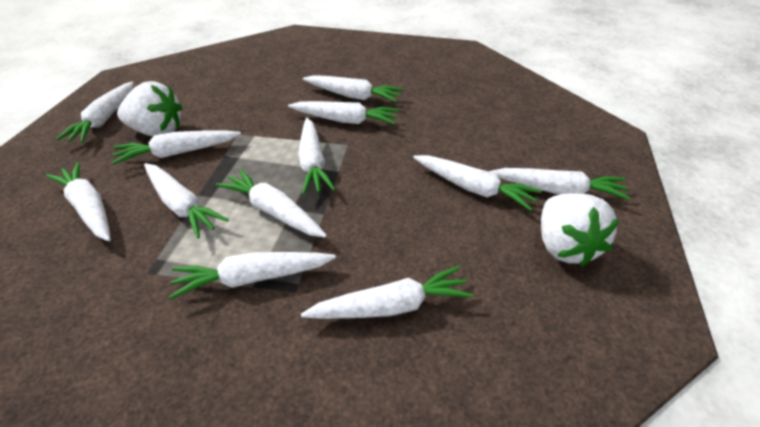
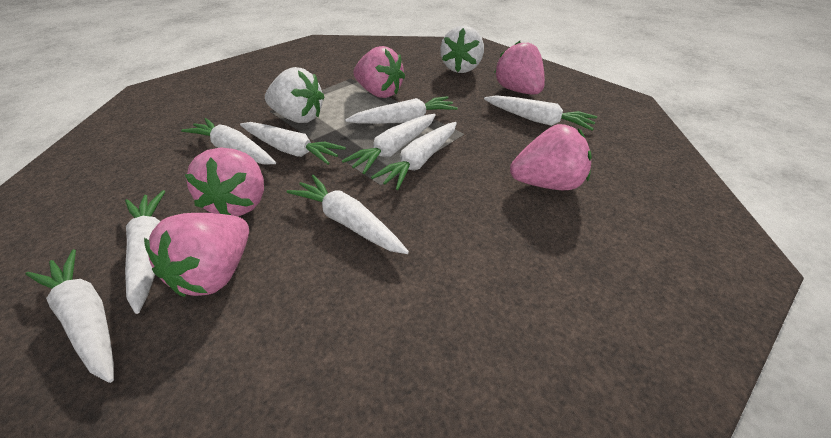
pink strawberry: 0 -> 5
white carrot: 12 -> 9

